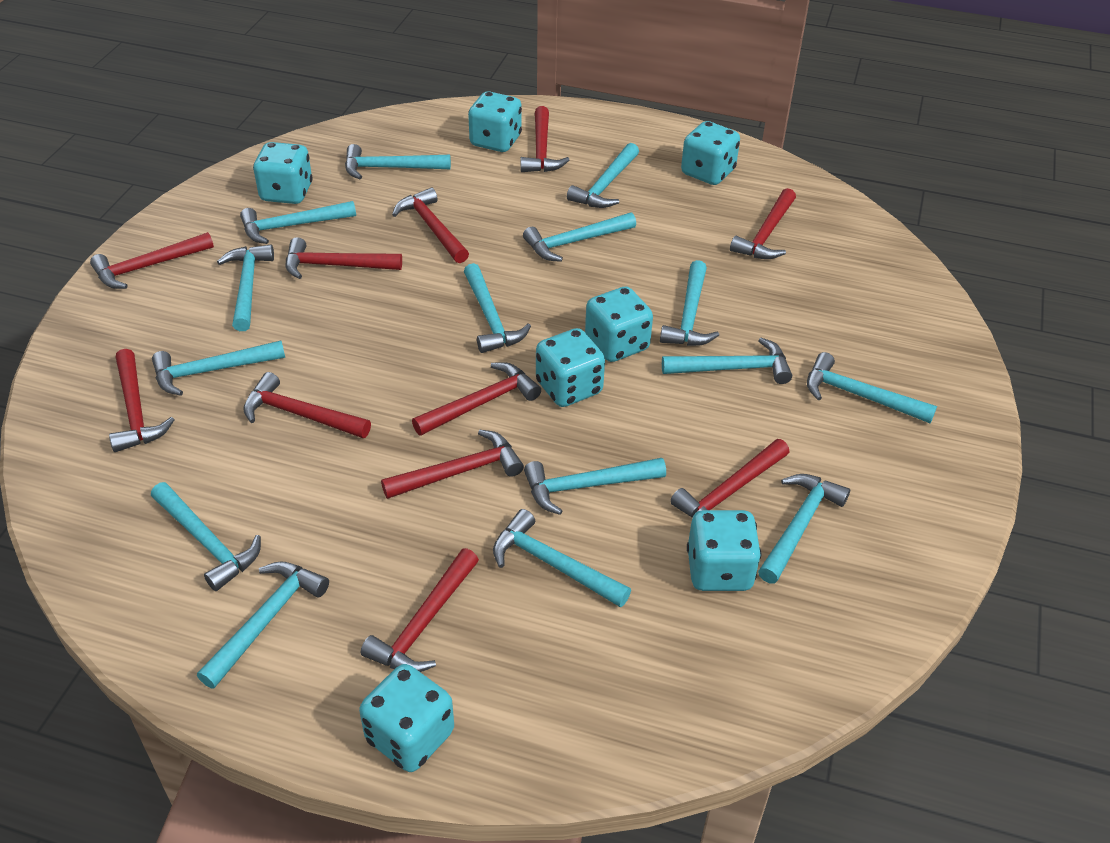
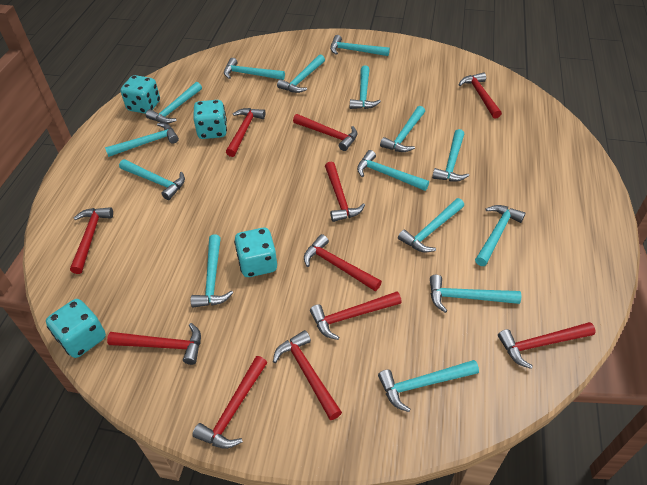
turquoise dice: 7 -> 4

